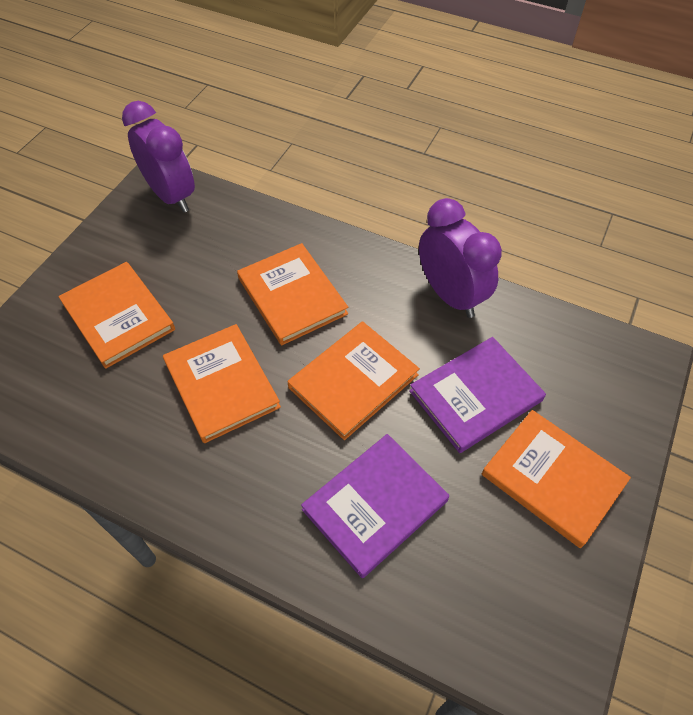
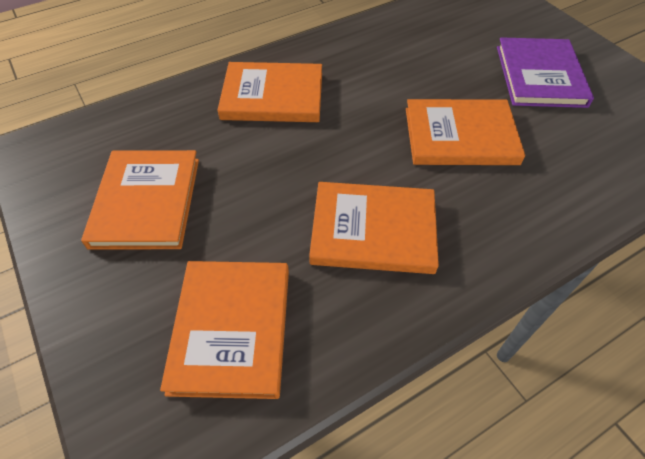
purple book: 2 -> 1
purple clock: 2 -> 0

